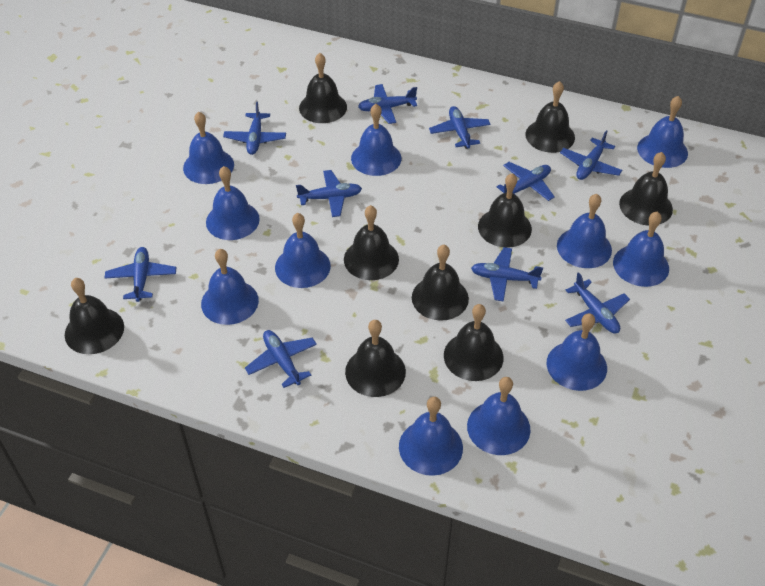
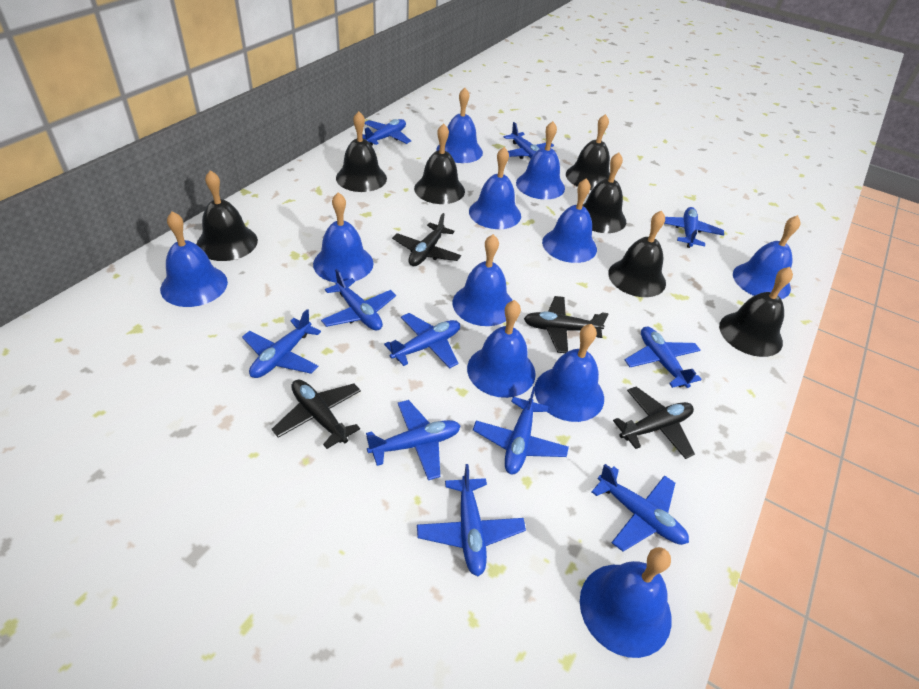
black bell: 9 -> 7
black plane: 0 -> 4
blue plane: 10 -> 11

